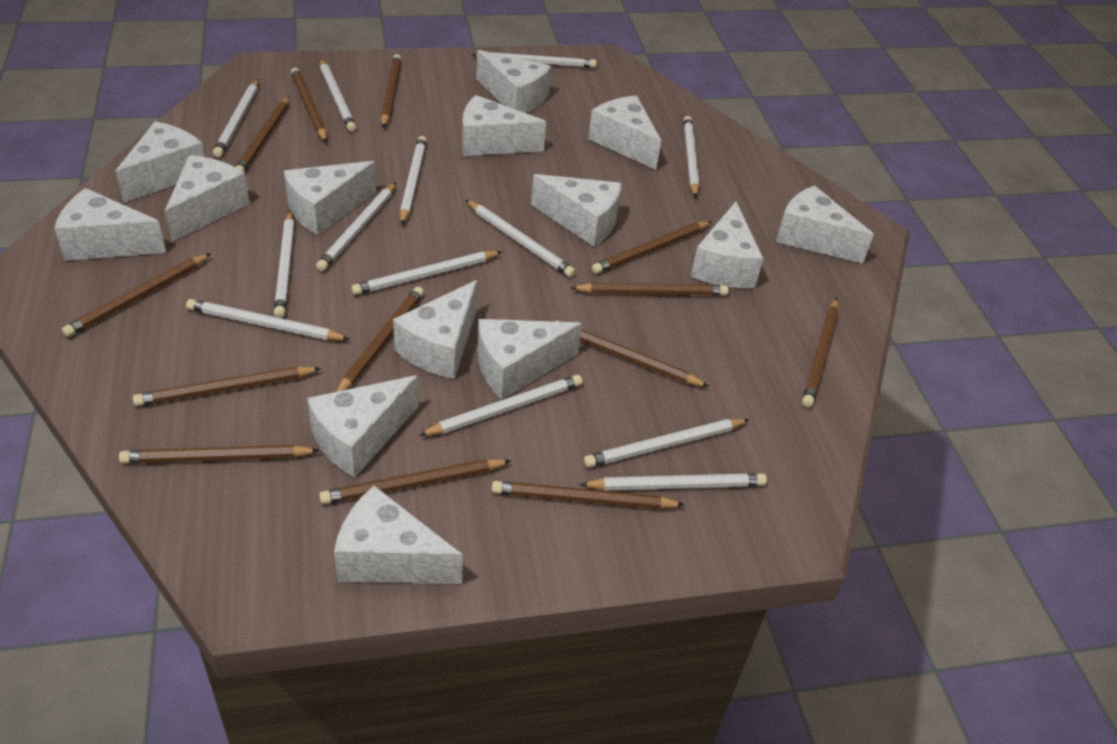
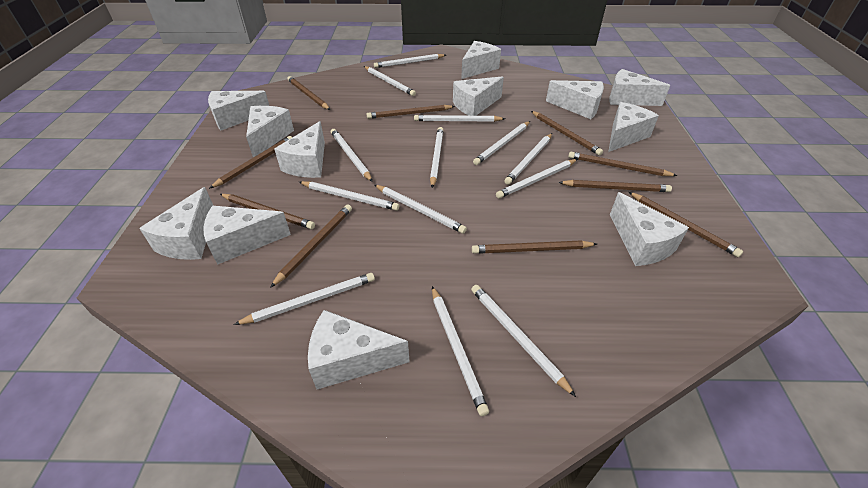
brown pencil: 13 -> 10
white cheese: 14 -> 12

